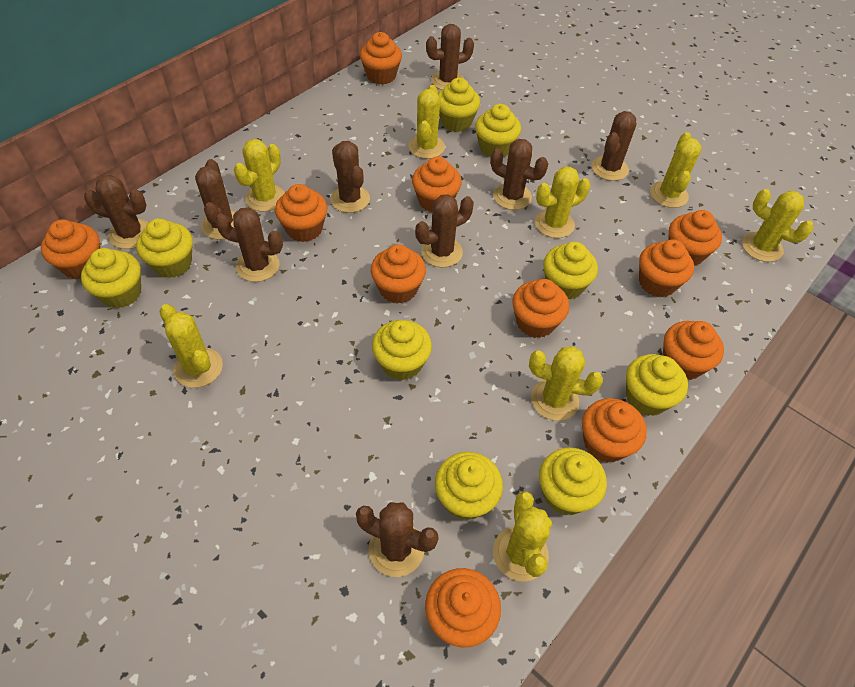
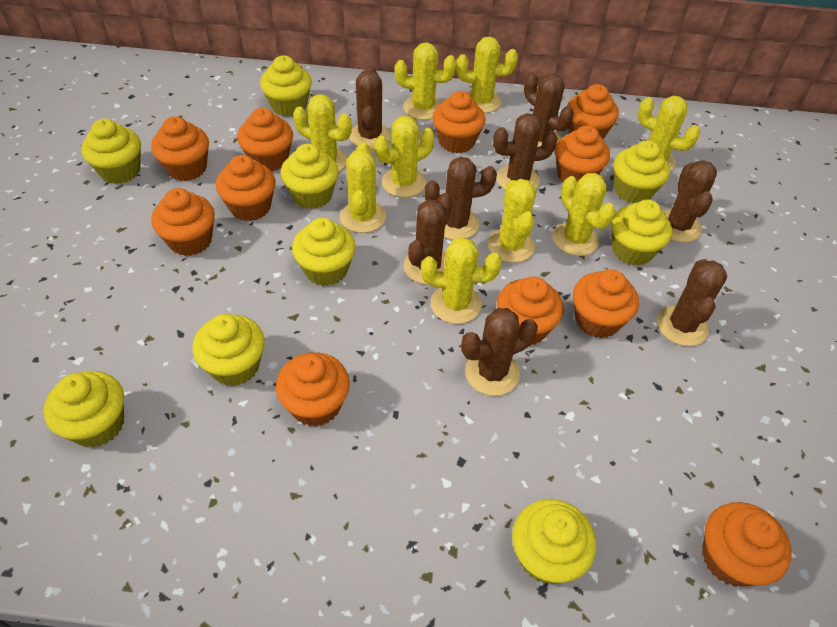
brown cactus: 9 -> 8
yellow cactus: 8 -> 9

